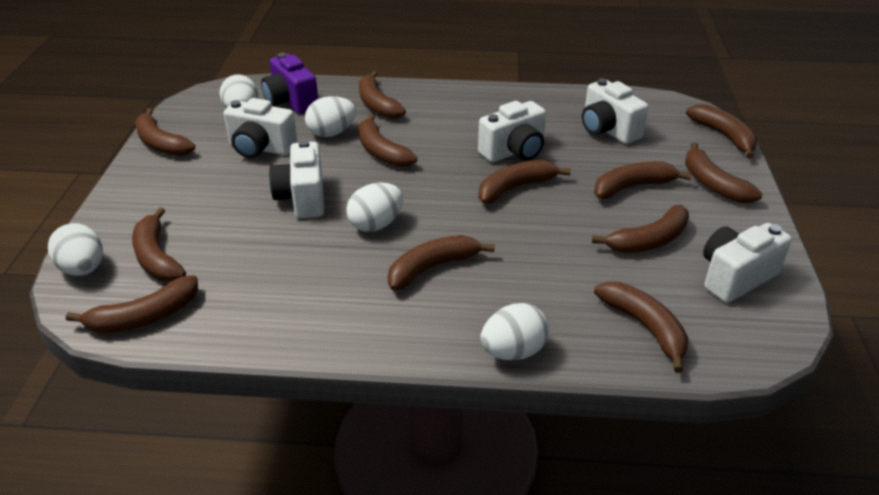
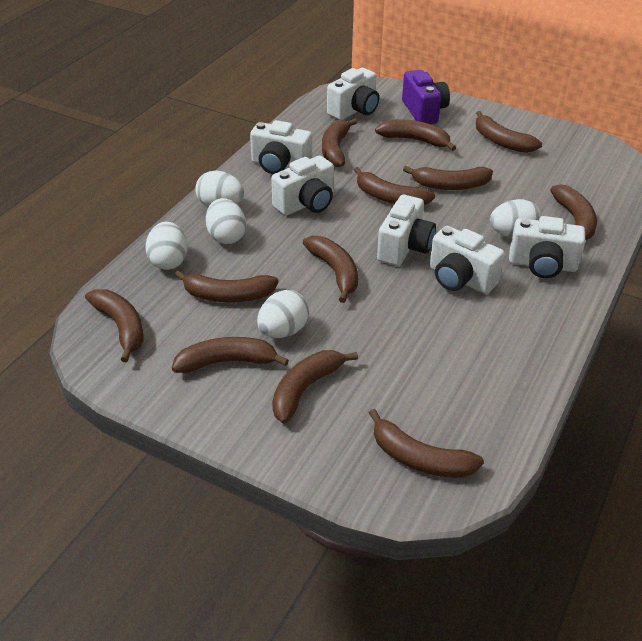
white camera: 5 -> 6

